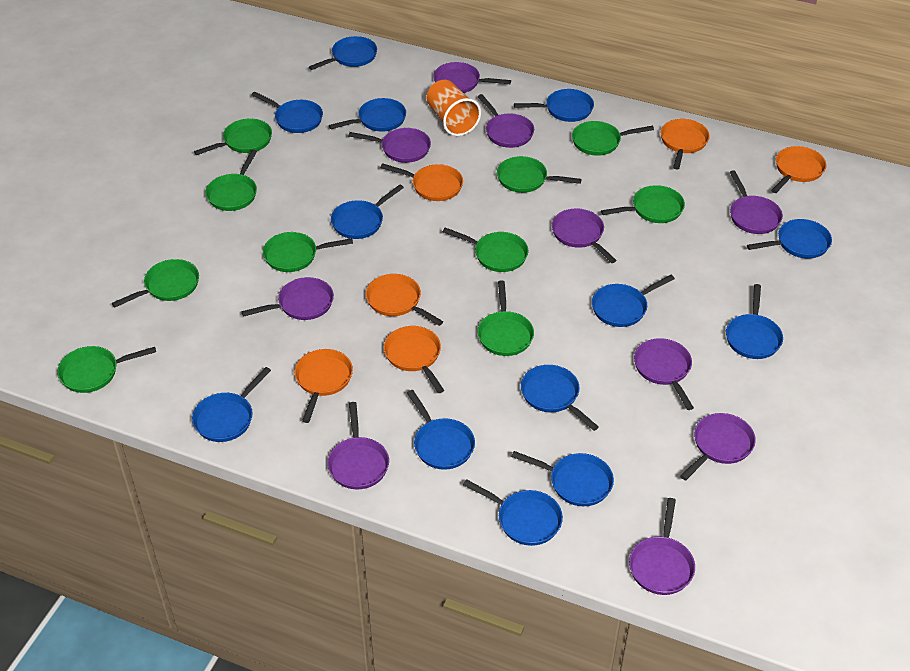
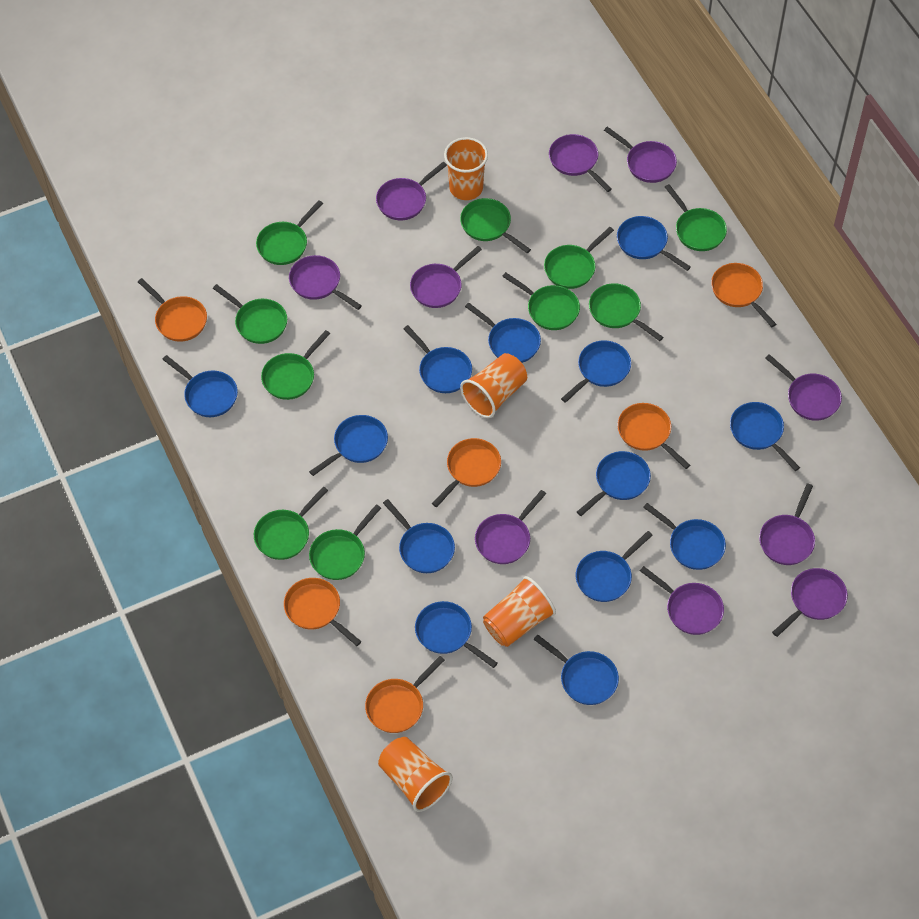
orange cup: 1 -> 4

